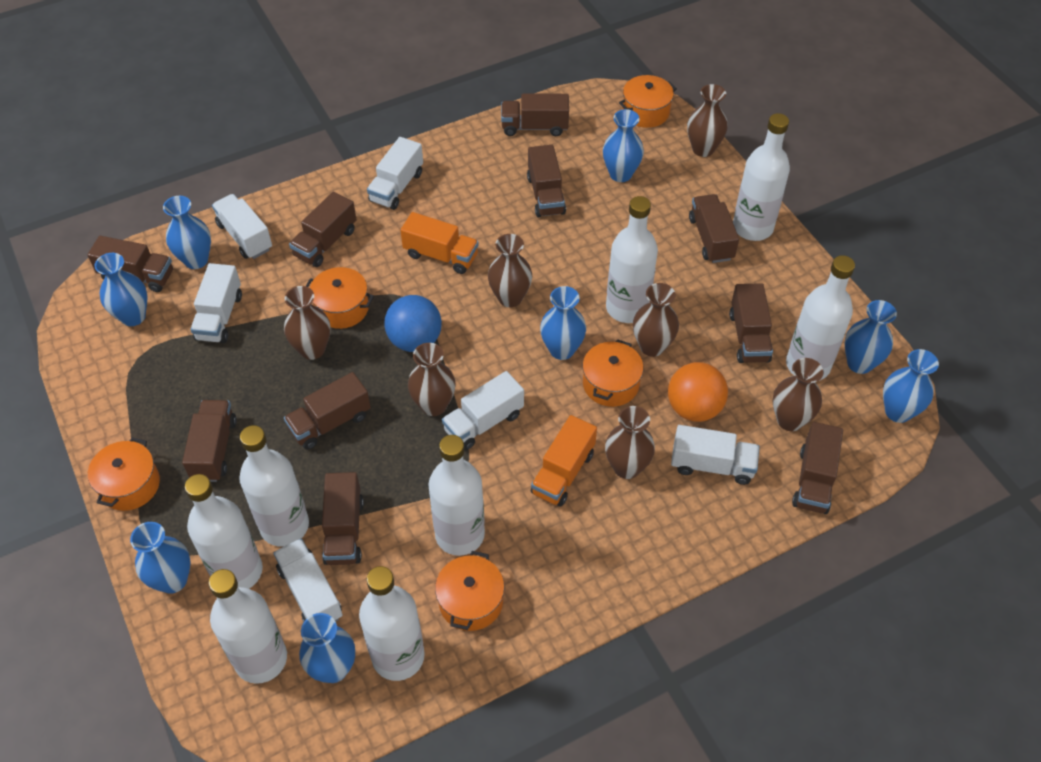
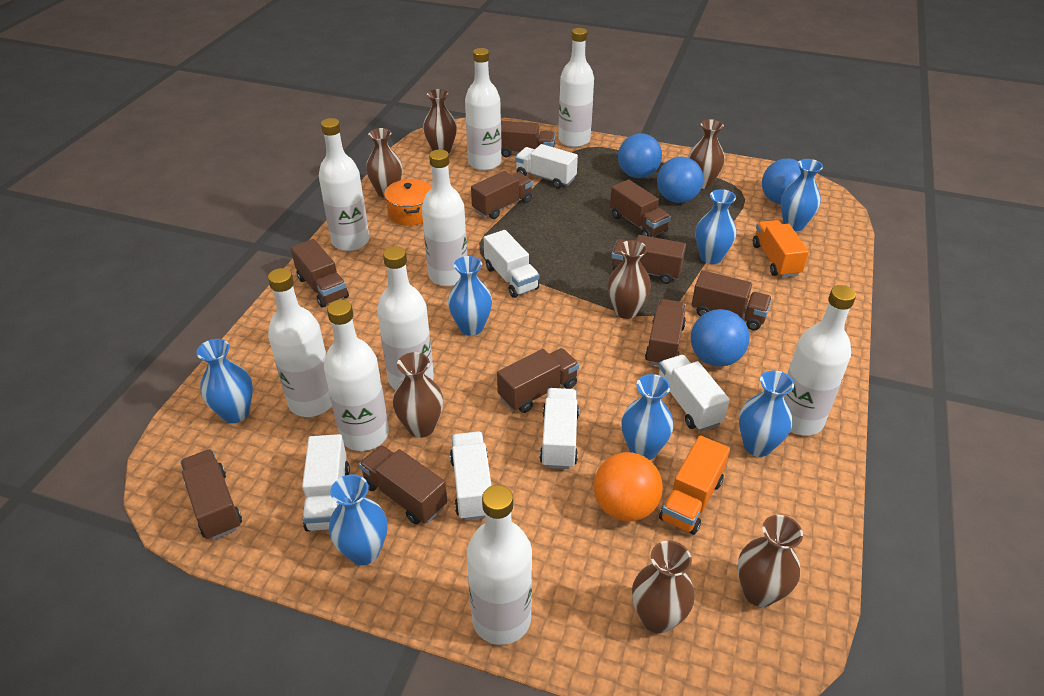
blue ball: 1 -> 4
blue vase: 8 -> 7
orange pot: 5 -> 1
white bottle: 8 -> 9

